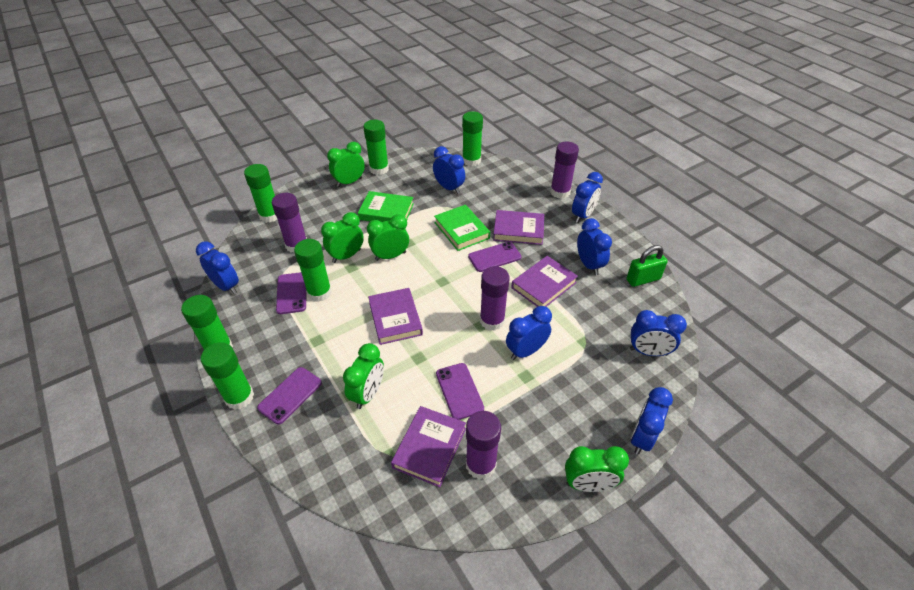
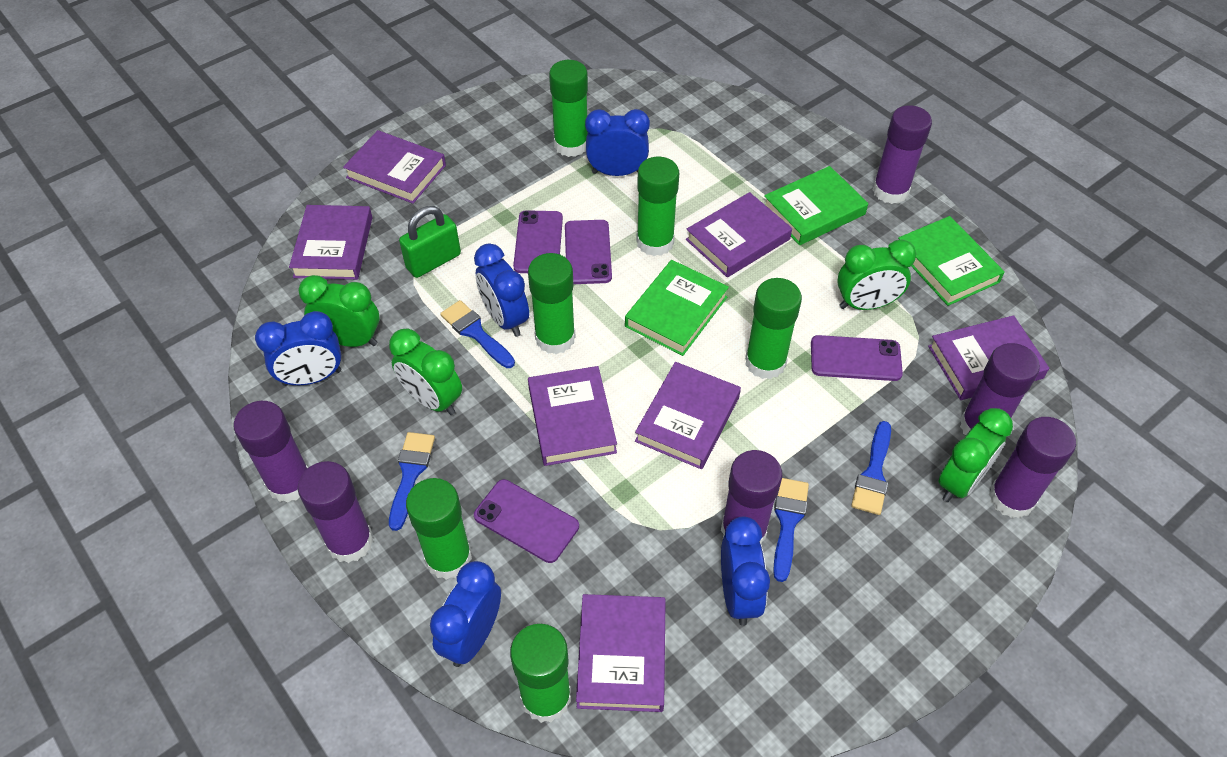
blue brush: 0 -> 4
blue clock: 7 -> 5
green book: 2 -> 3
green clock: 5 -> 4
purple book: 4 -> 7
purple glue stick: 4 -> 6

